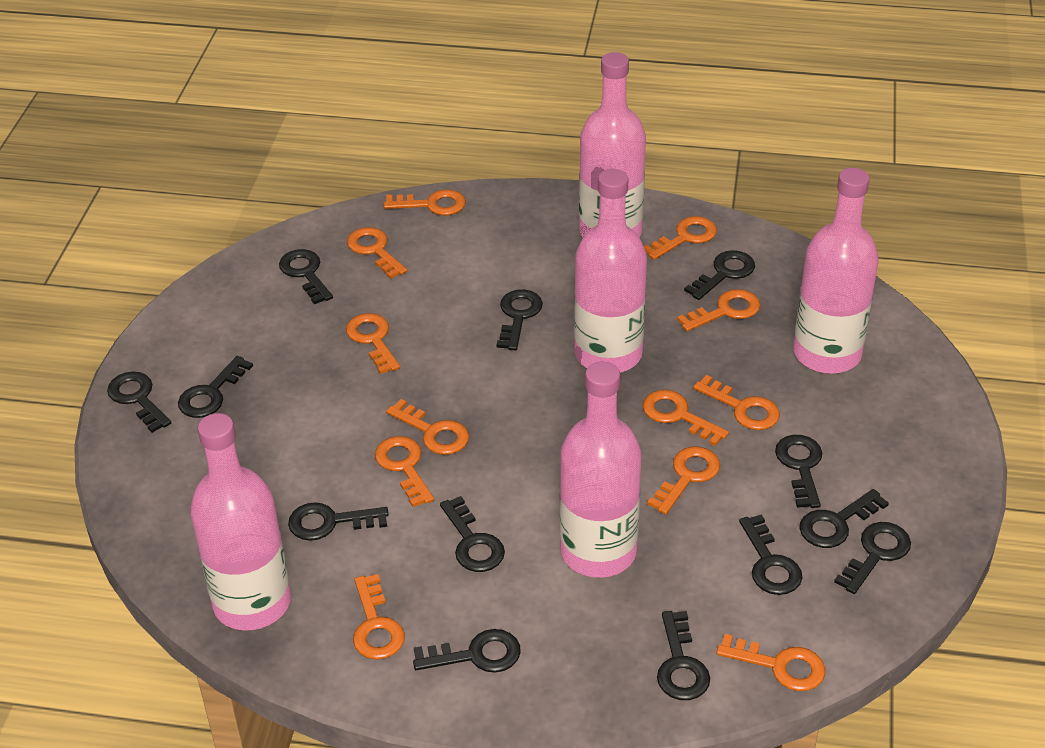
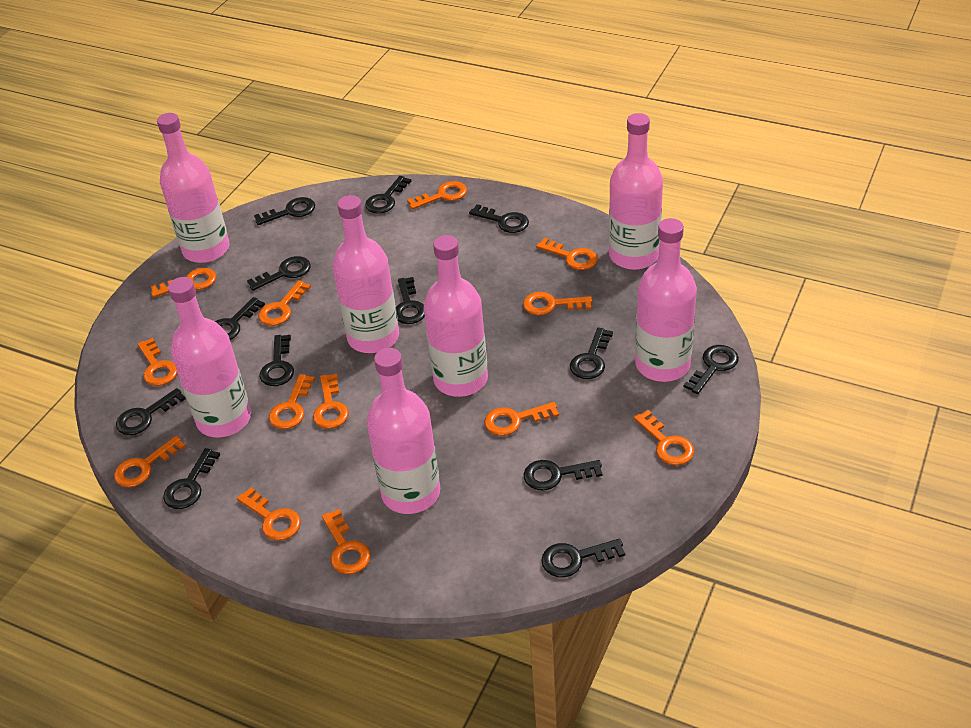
orange key: 12 -> 13
pink bottle: 5 -> 7

